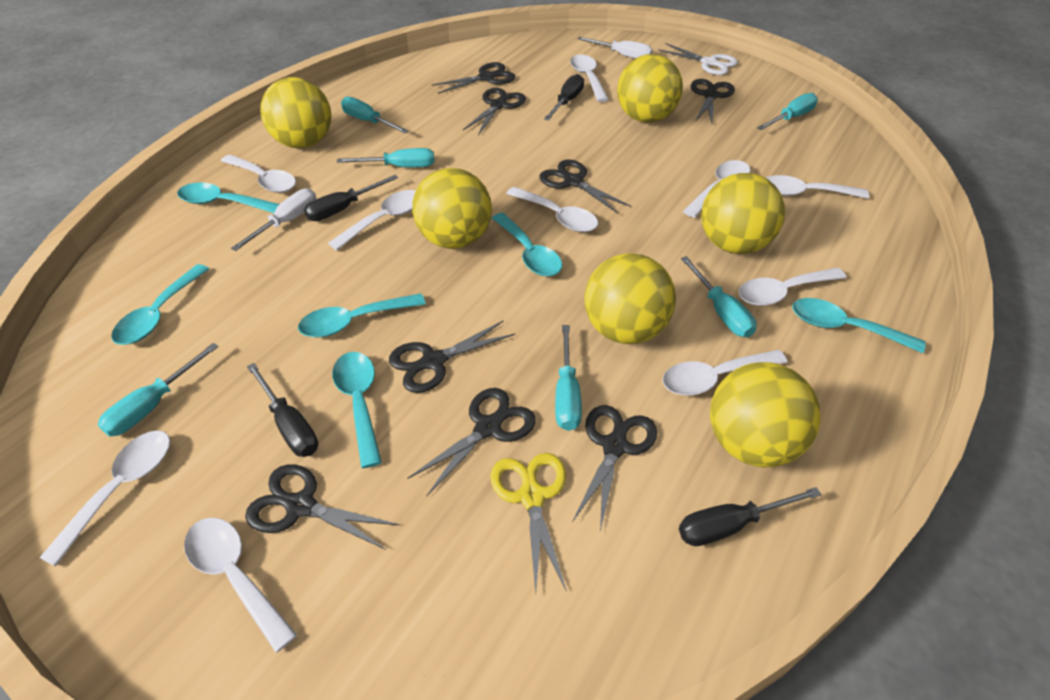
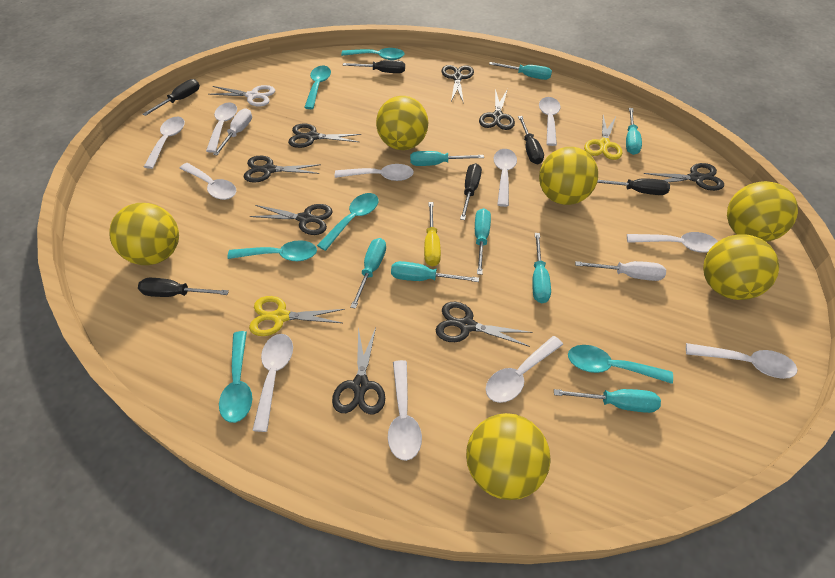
black screwdriver: 4 -> 6
turquoise screwdriver: 6 -> 8
white spoon: 10 -> 11
yellow scissors: 1 -> 2
yellow screwdriver: 0 -> 1

